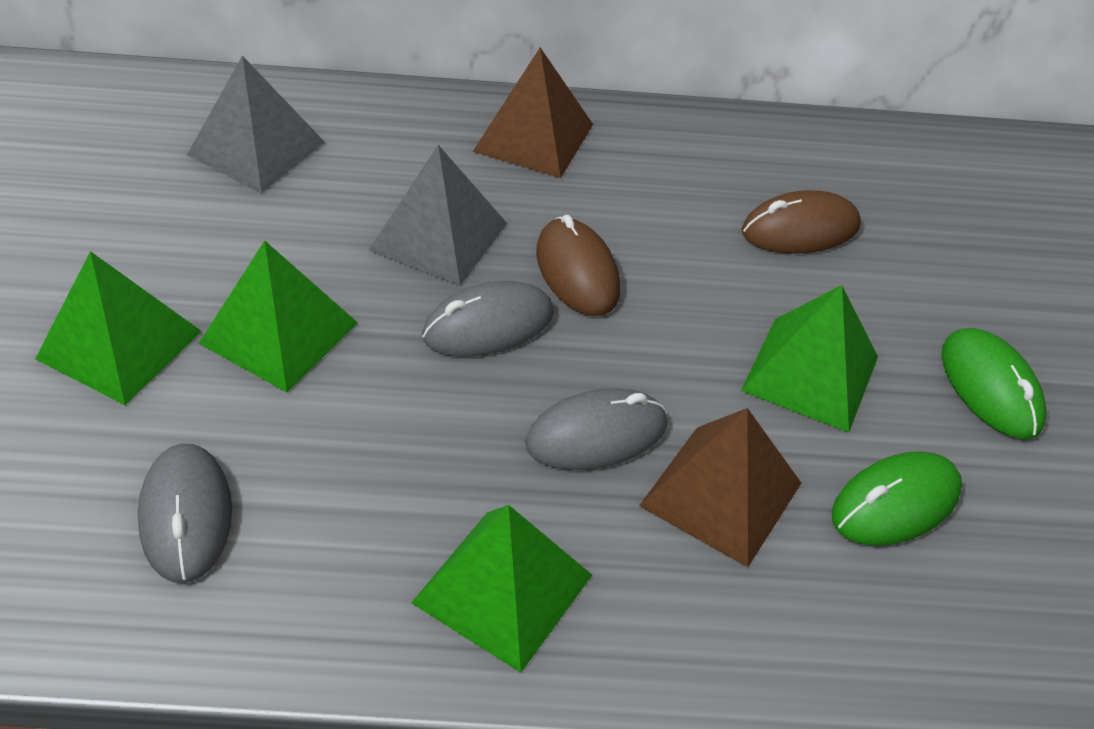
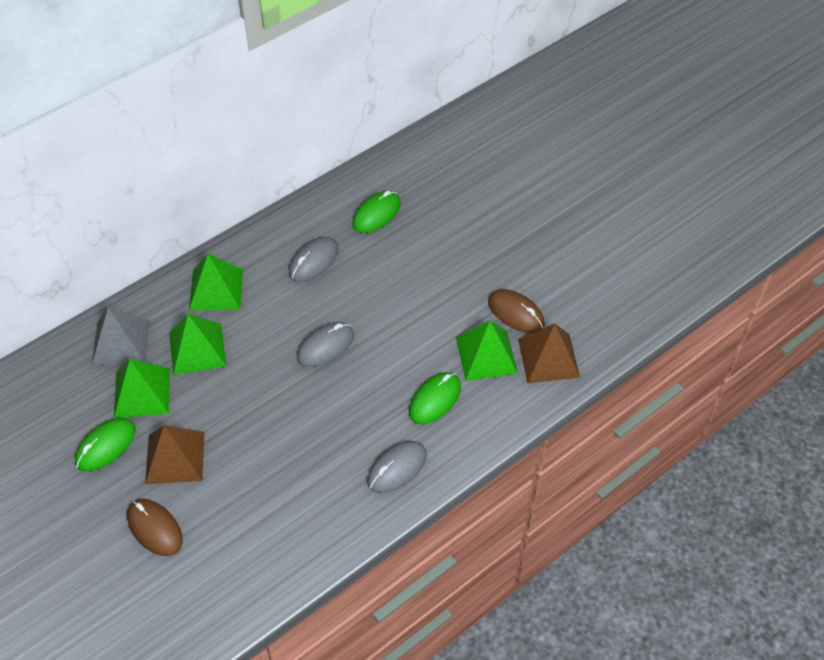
green mouse: 2 -> 3
grey pyramid: 2 -> 1

